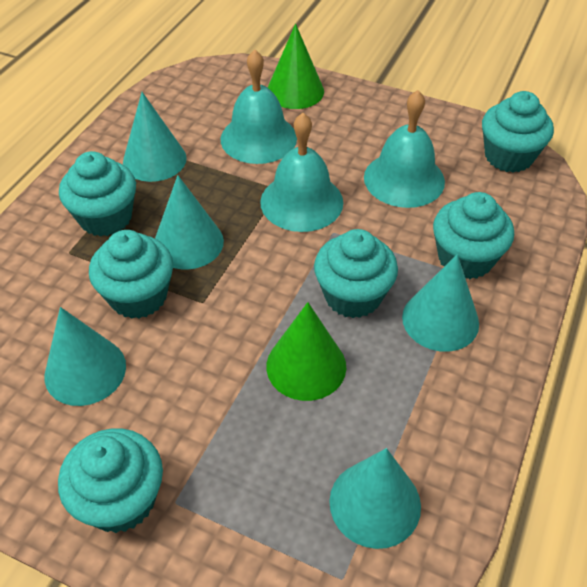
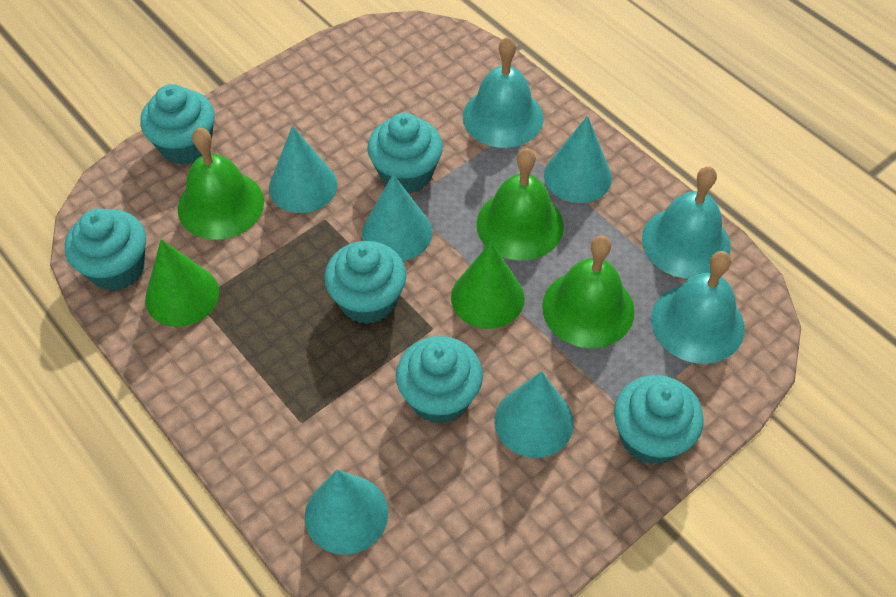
green bell: 0 -> 3

